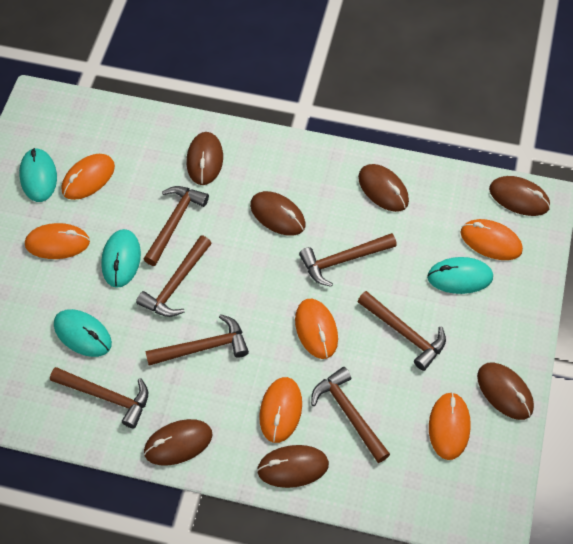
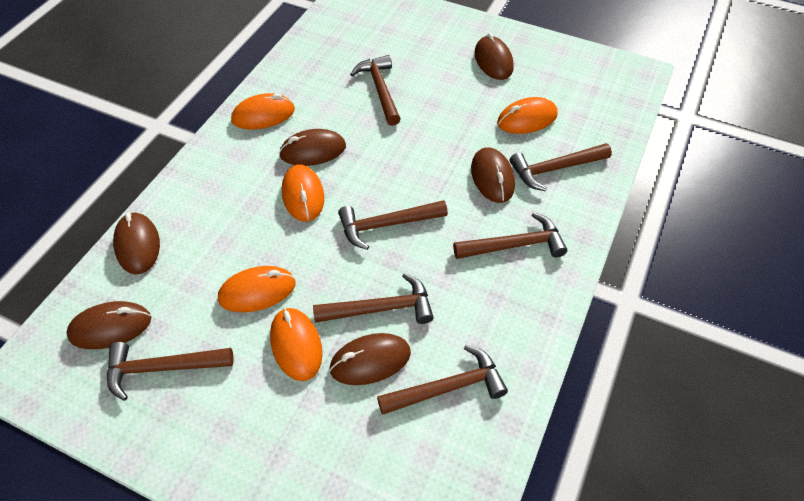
brown mouse: 7 -> 6
orange mouse: 6 -> 5
turquoise mouse: 4 -> 0

